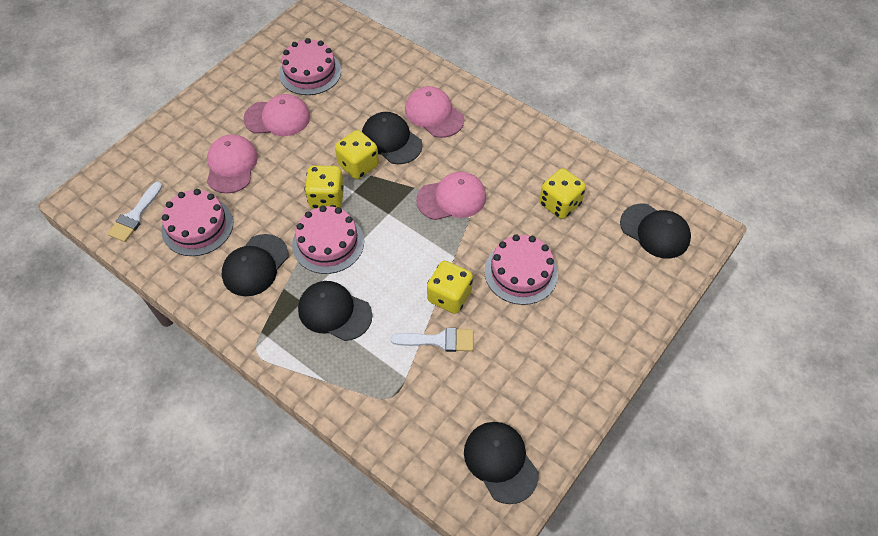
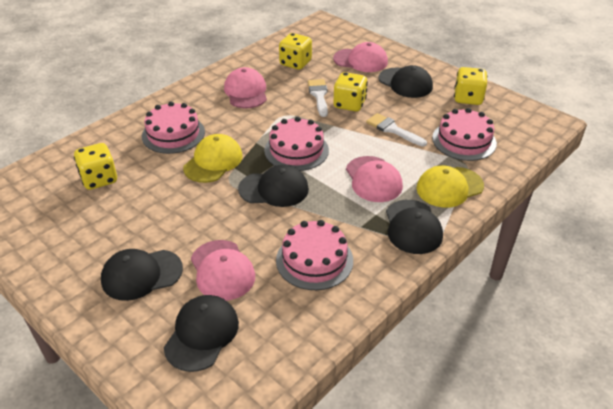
yellow cap: 0 -> 2

